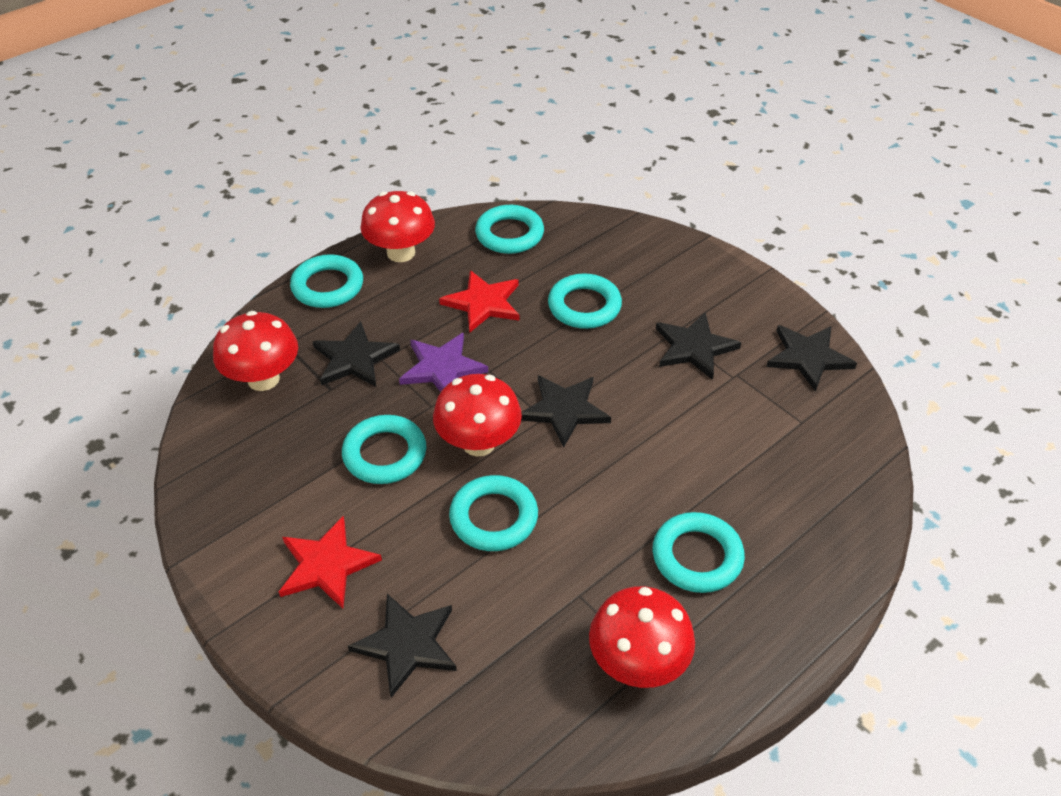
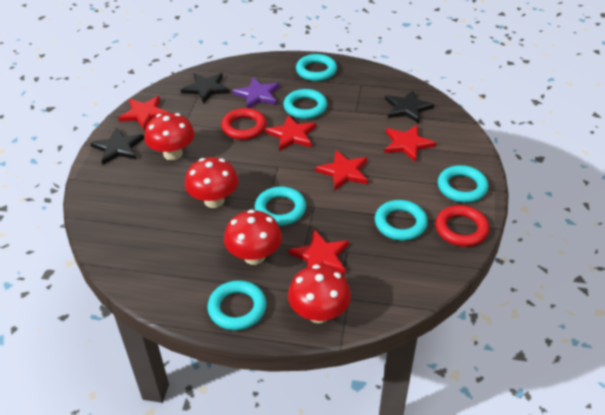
black star: 5 -> 3
red ring: 0 -> 2
red star: 2 -> 5

